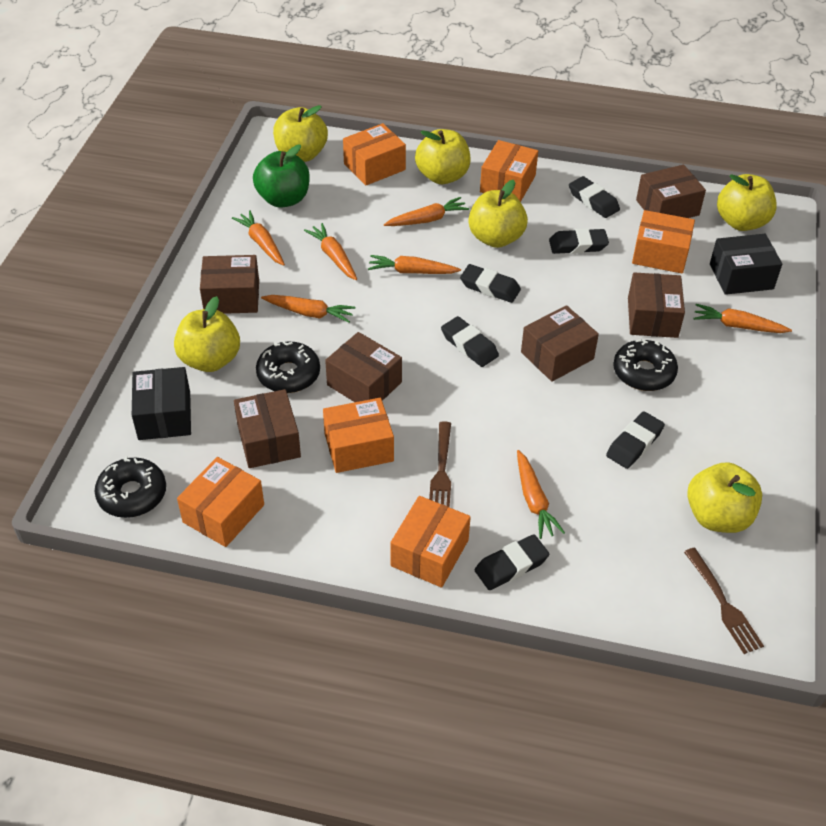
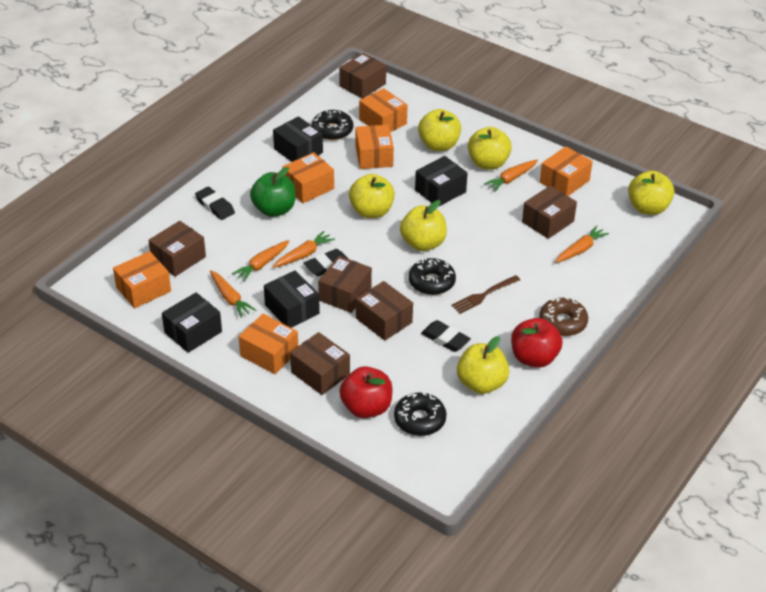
black box: 2 -> 4
black eraser: 6 -> 3
brown donut: 0 -> 1
brown fork: 2 -> 1
orange carrot: 7 -> 5
red apple: 0 -> 2

